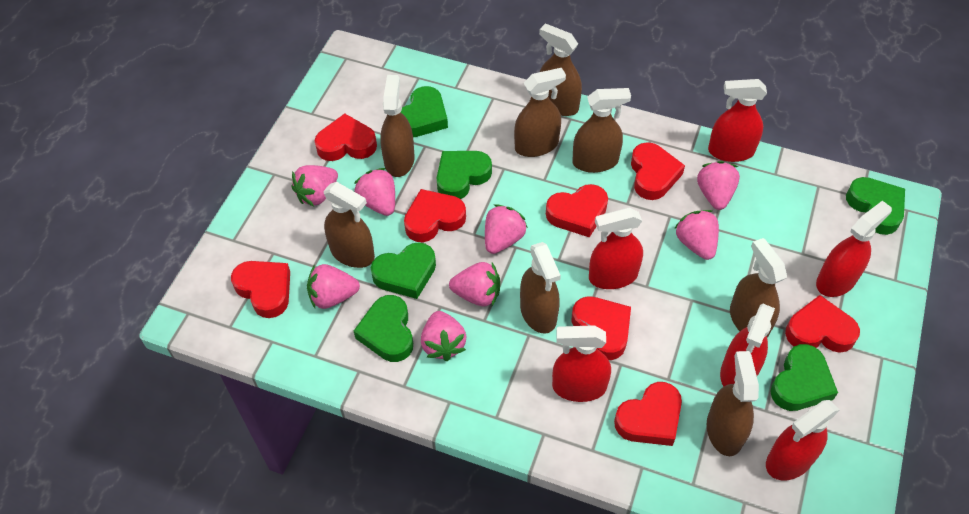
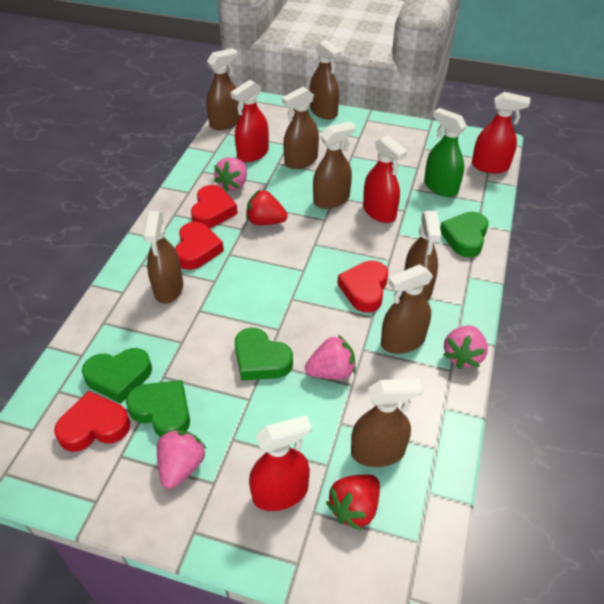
green heart: 6 -> 4
green spray bottle: 0 -> 1
pink strawberry: 8 -> 4
red heart: 8 -> 4
red spray bottle: 6 -> 4
red strawberry: 0 -> 2

